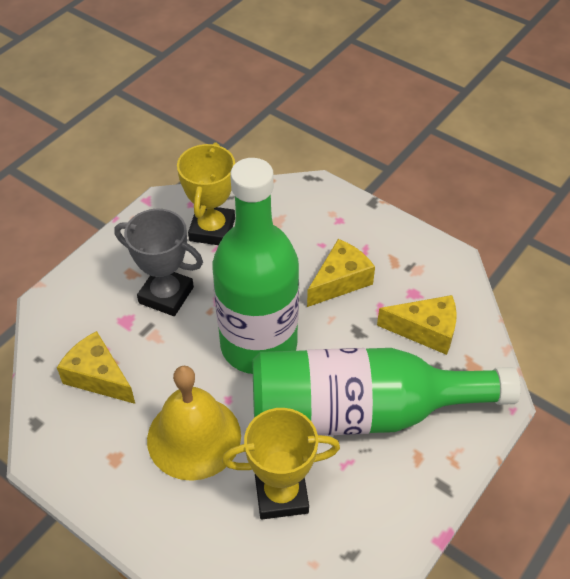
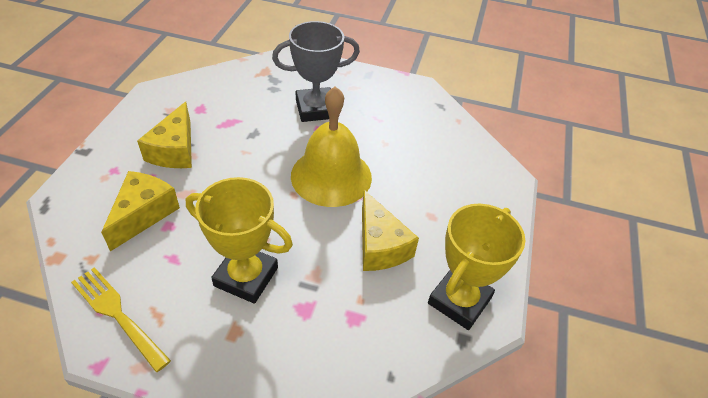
green bottle: 2 -> 0
yellow fork: 0 -> 1

